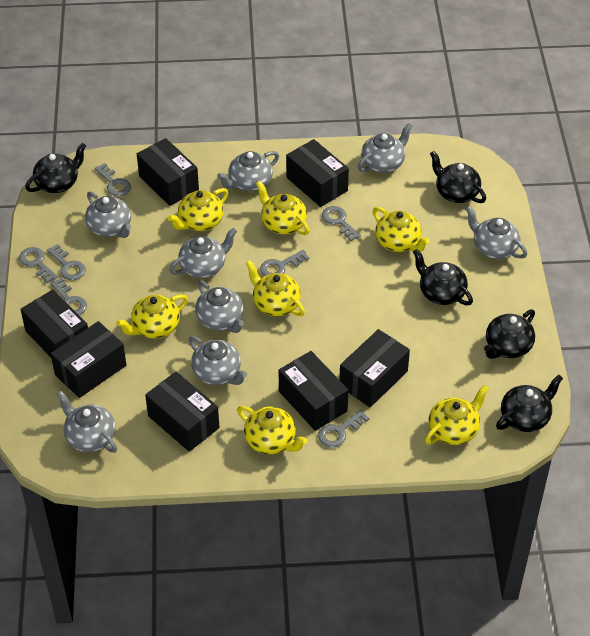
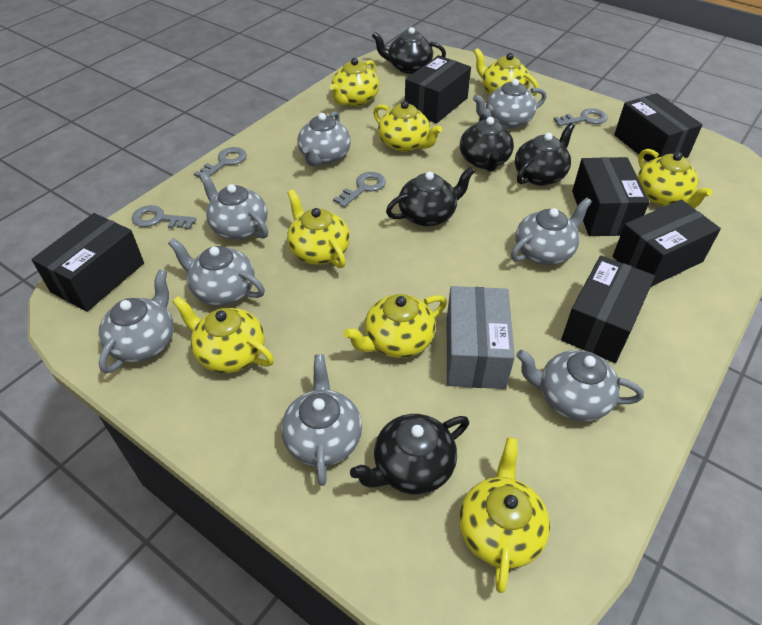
black box: 7 -> 6
grey box: 0 -> 1
grey key: 7 -> 4
yellow teapot: 7 -> 8

